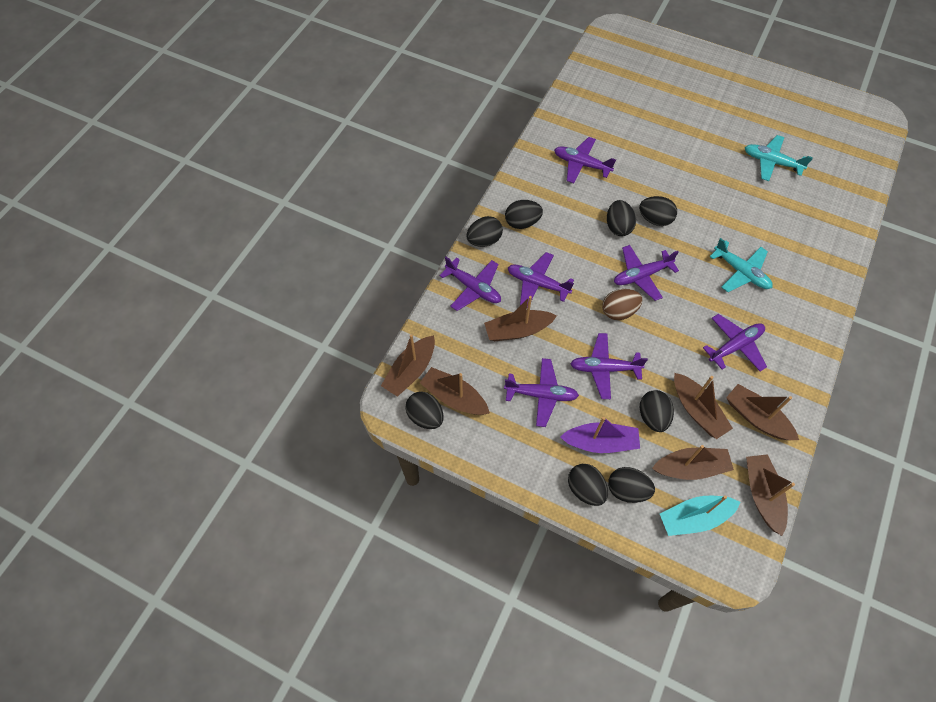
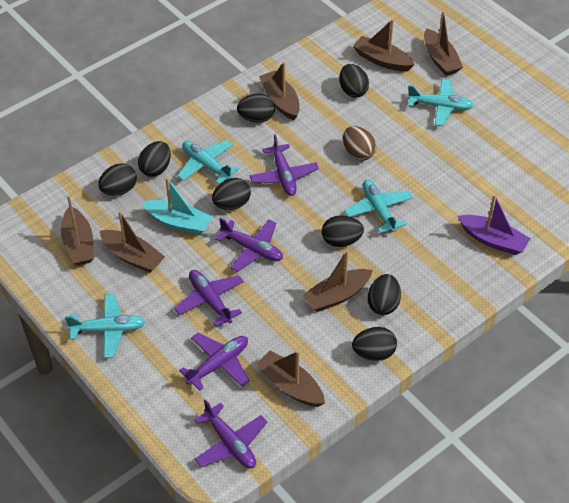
purple plane: 7 -> 5
turquoise plane: 2 -> 4

